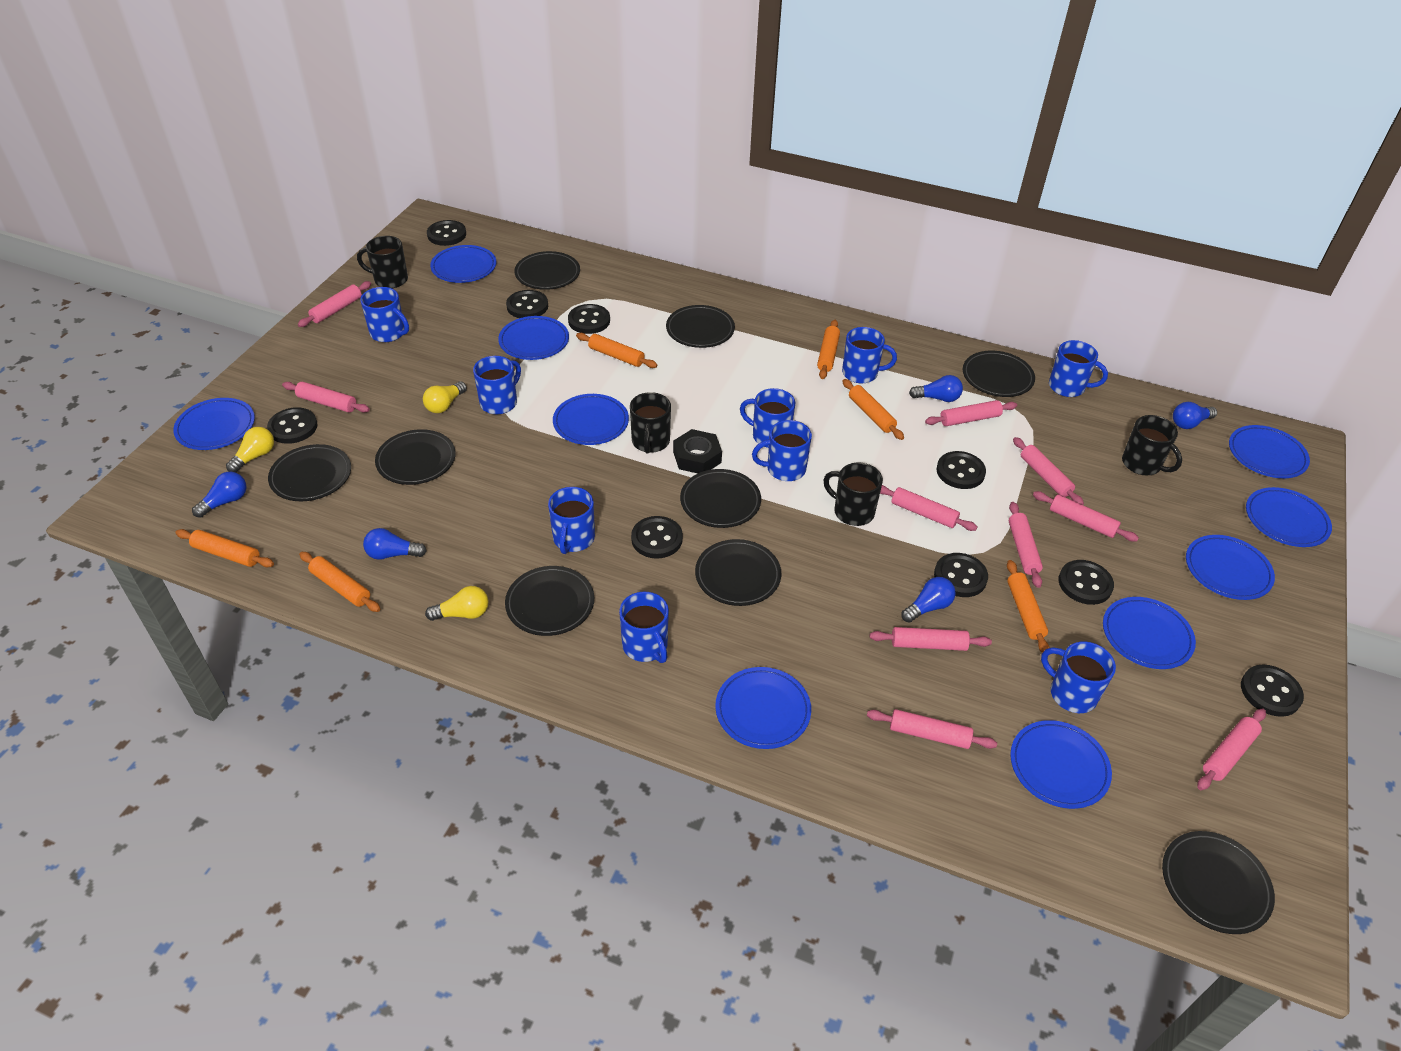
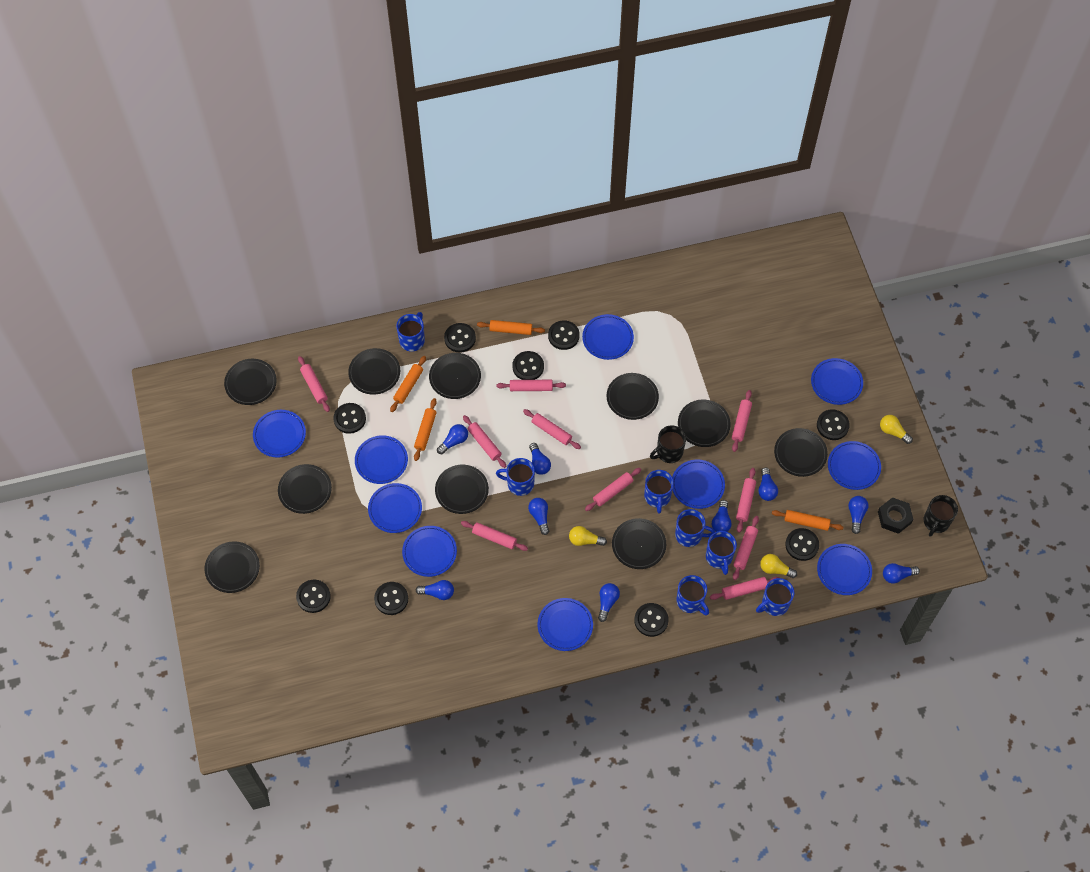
black mug: 4 -> 2
black plate: 9 -> 10
blue light bulb: 5 -> 9
blue mug: 9 -> 7
orange rolling pin: 6 -> 4

